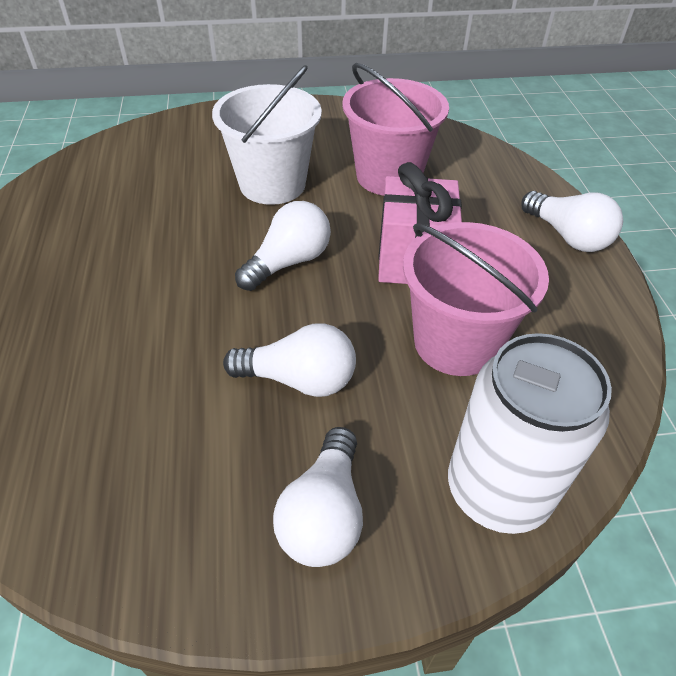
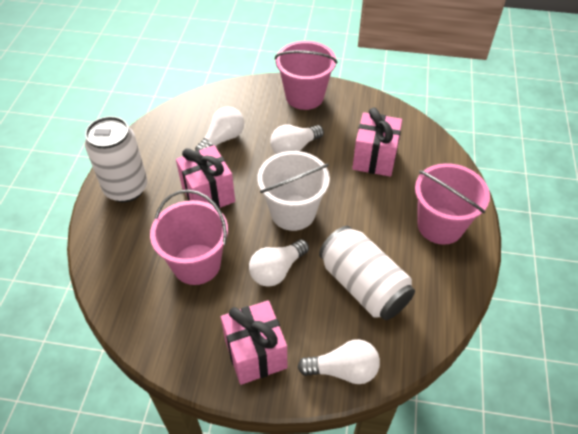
pink bucket: 2 -> 3
pink gift: 1 -> 3
white can: 1 -> 2

